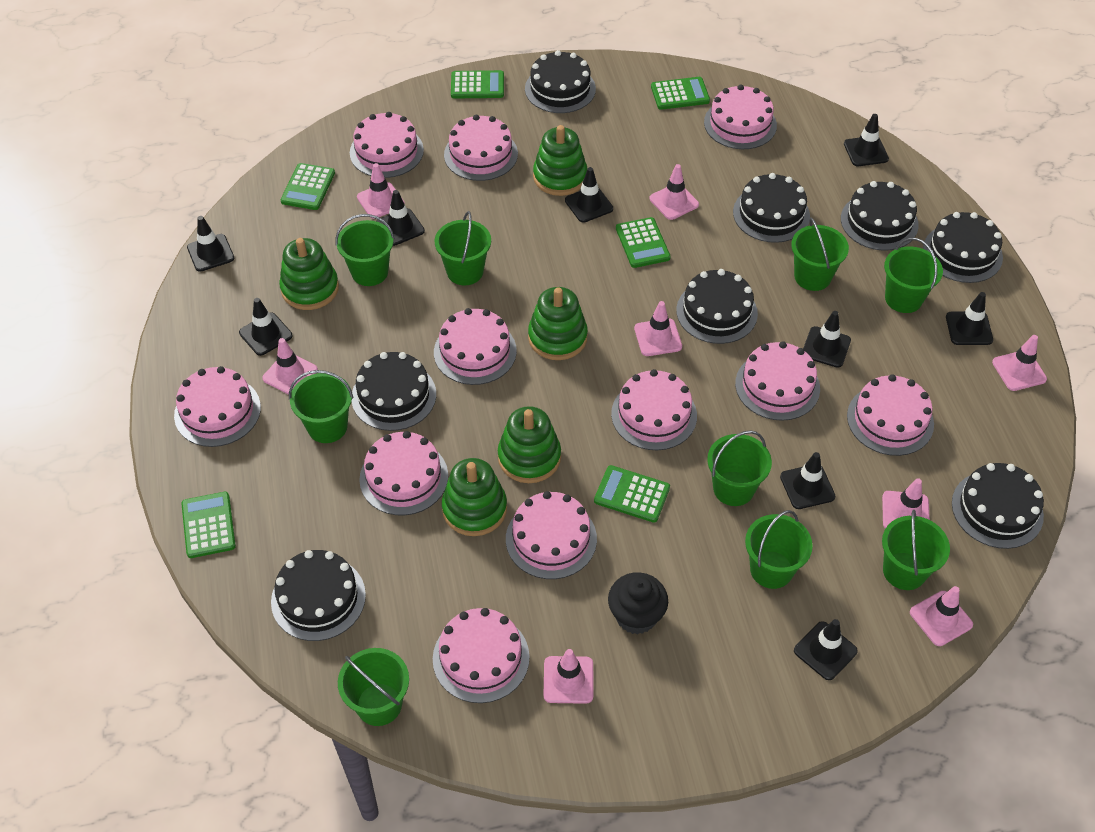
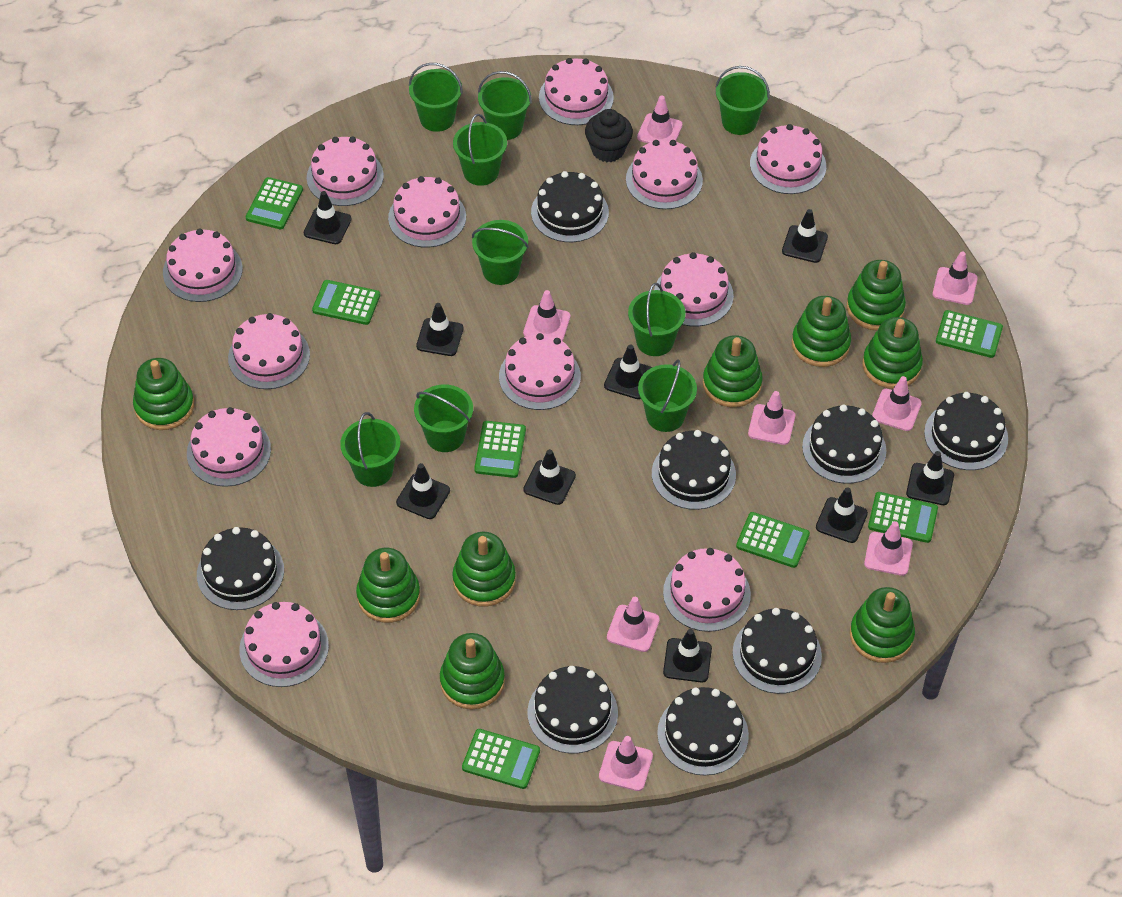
green calculator: 6 -> 7
green stacking toy: 5 -> 9
pink cake: 11 -> 12

